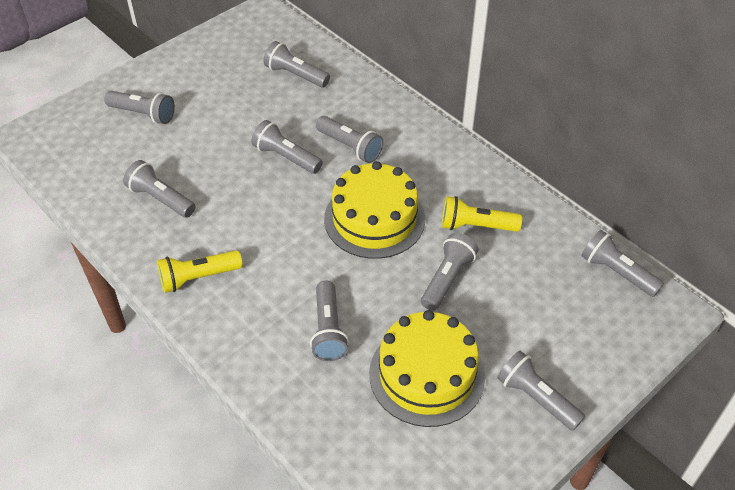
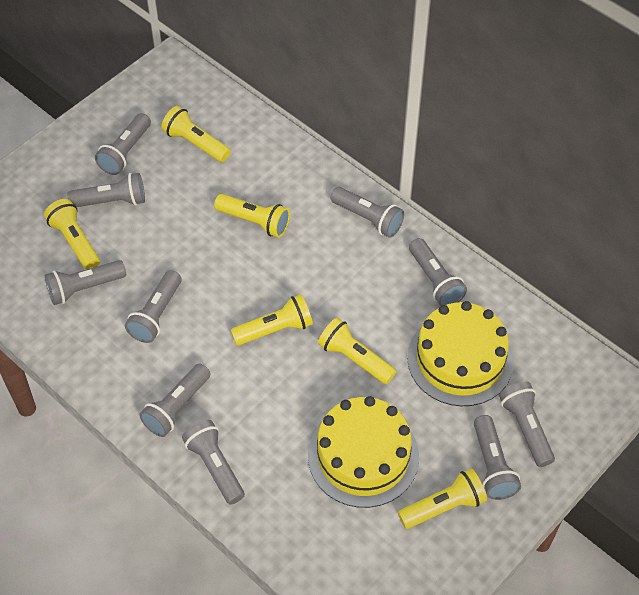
grey flashlight: 9 -> 10
yellow flashlight: 2 -> 6

